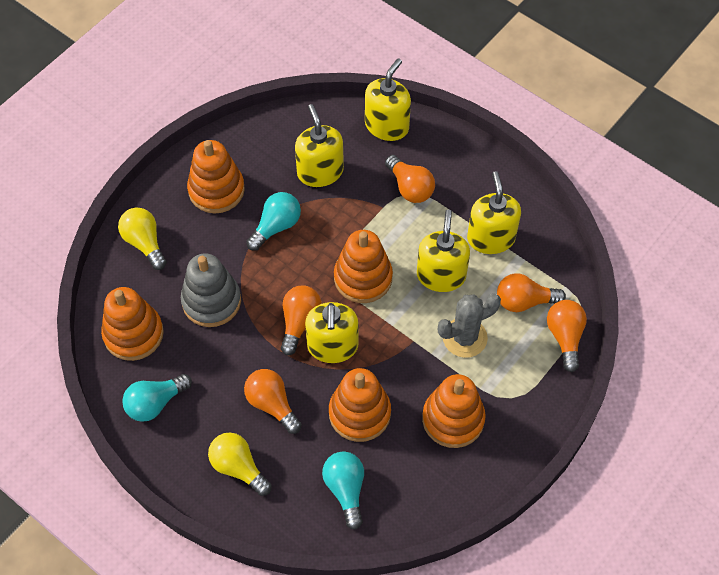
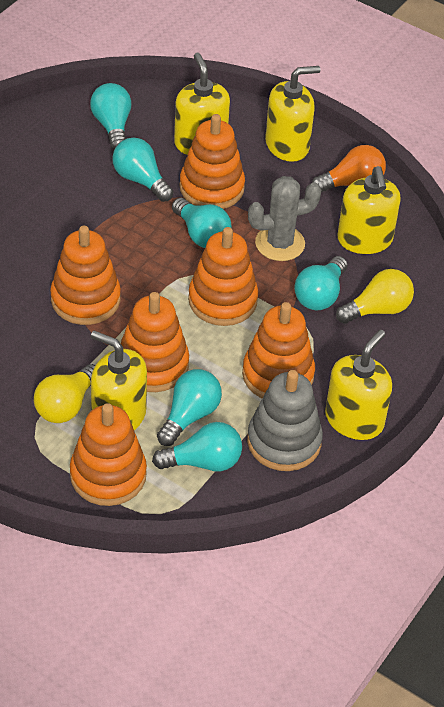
orange light bulb: 5 -> 1
orange stacking toy: 5 -> 6
turquoise light bulb: 3 -> 6

